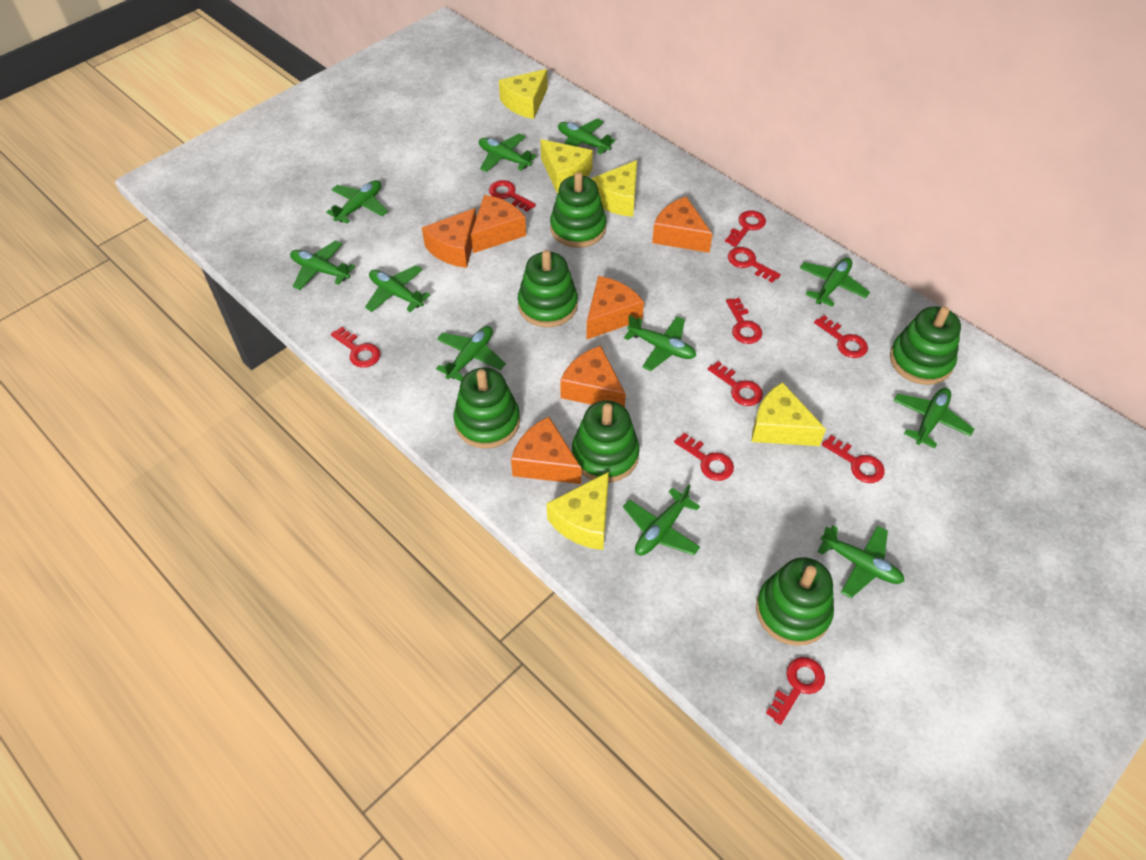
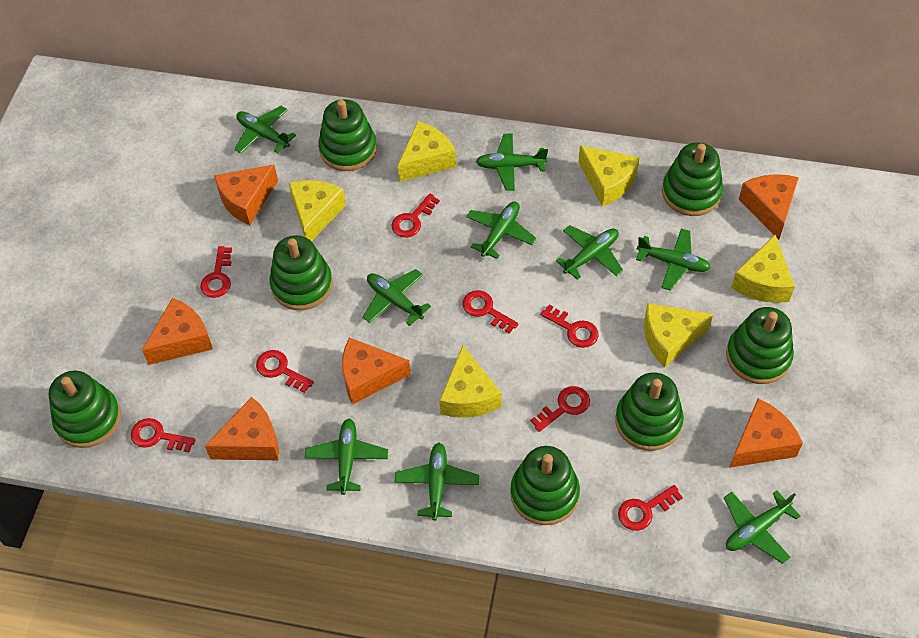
green plane: 11 -> 9
green stacking toy: 6 -> 7
red key: 10 -> 8
yellow cheese: 5 -> 6

